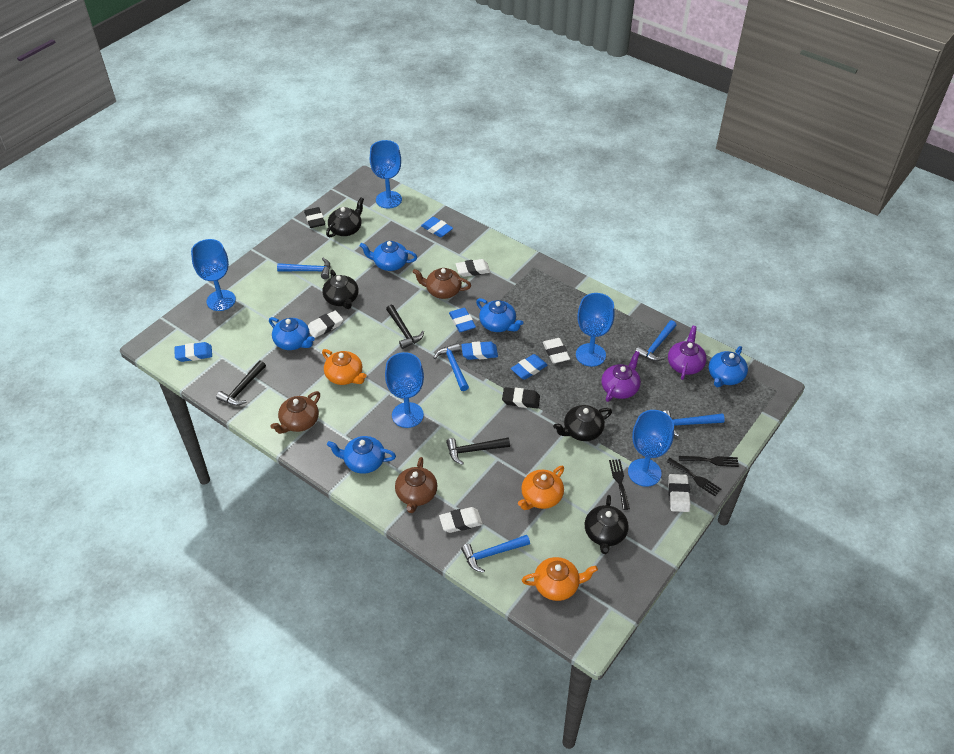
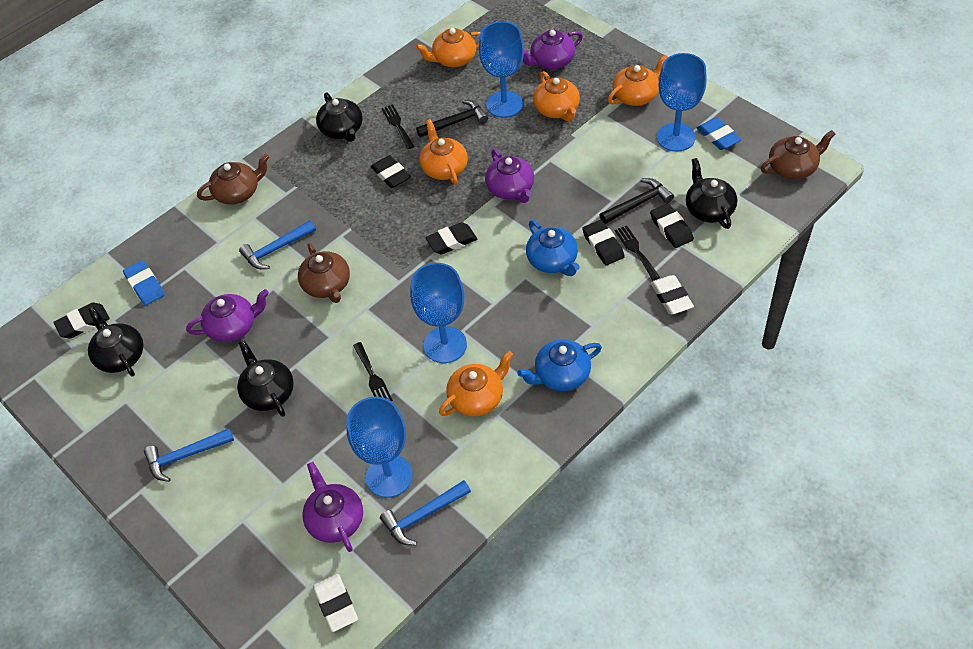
black eraser: 2 -> 5
black hammer: 3 -> 2
blue eraser: 5 -> 2
blue goblet: 5 -> 4
blue hammer: 5 -> 3
blue teapot: 5 -> 2
orange teapot: 3 -> 5
purple teapot: 2 -> 4
white eraser: 5 -> 2

